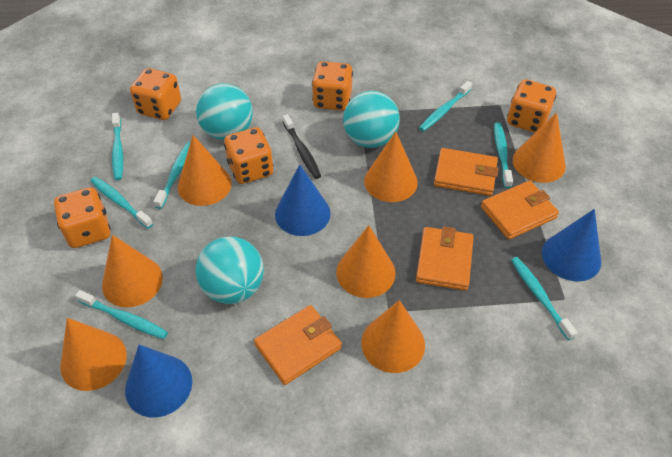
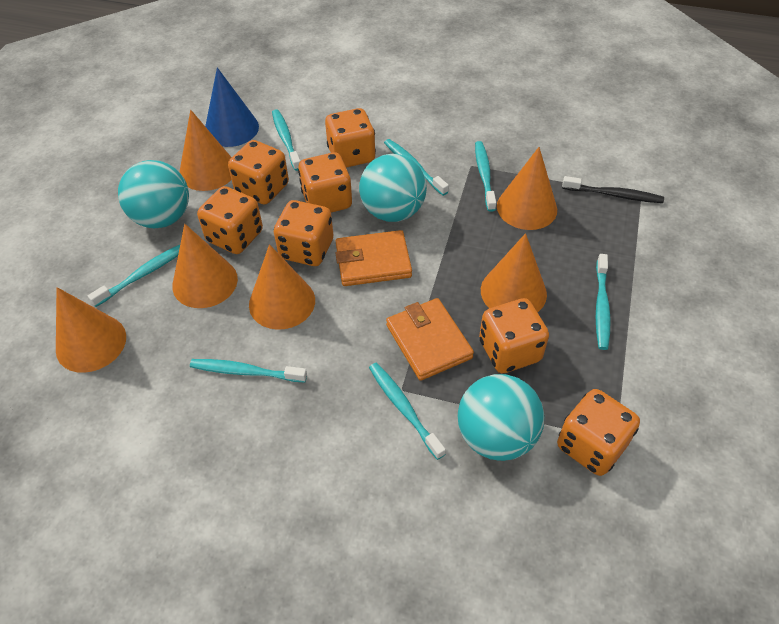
blue cone: 3 -> 1
orange cone: 7 -> 6
orange dice: 5 -> 7
orange wallet: 4 -> 2

